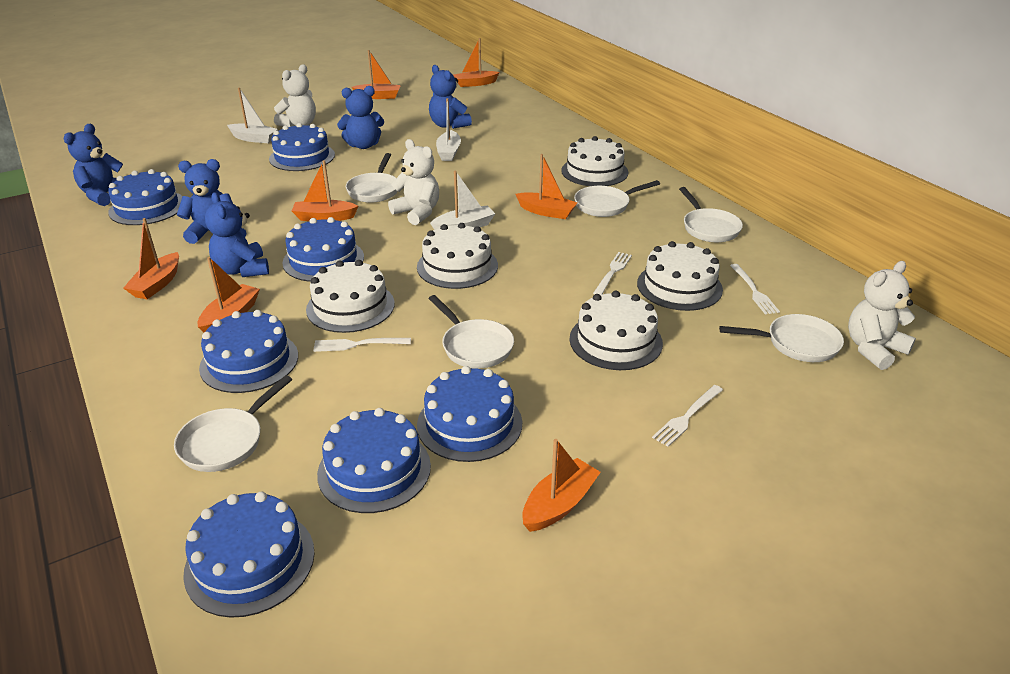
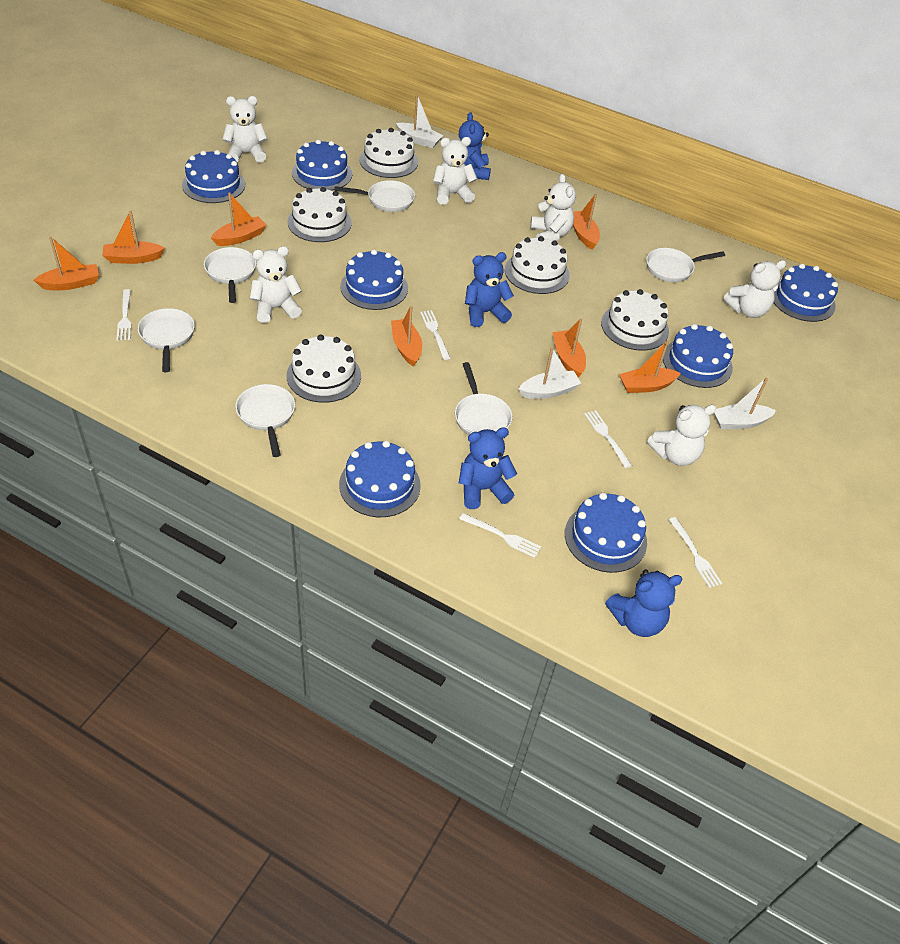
blue teddy bear: 5 -> 4
white fork: 4 -> 5
white teddy bear: 3 -> 6

